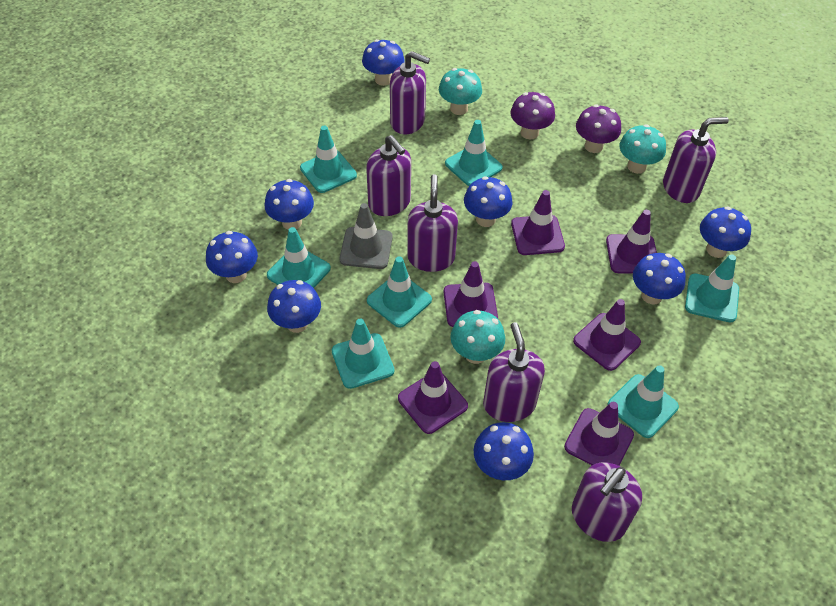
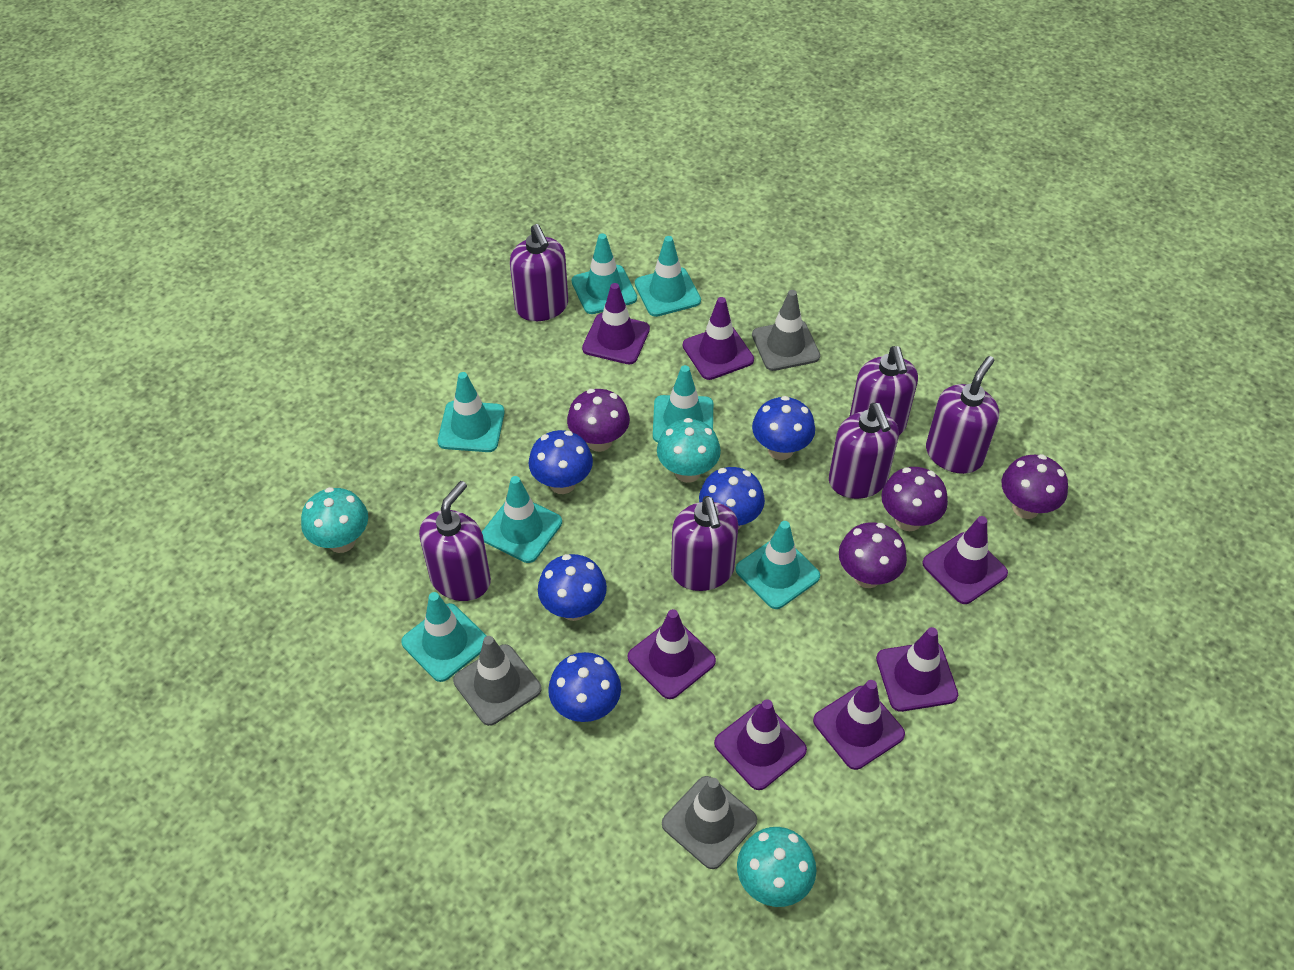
blue mushroom: 8 -> 5
grey traffic cone: 1 -> 3
purple mushroom: 2 -> 4
purple traffic cone: 6 -> 7

